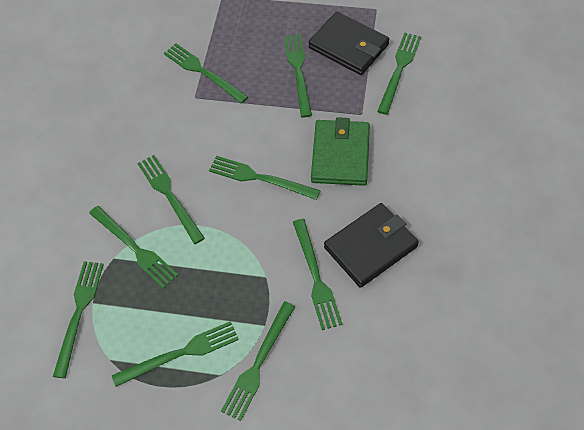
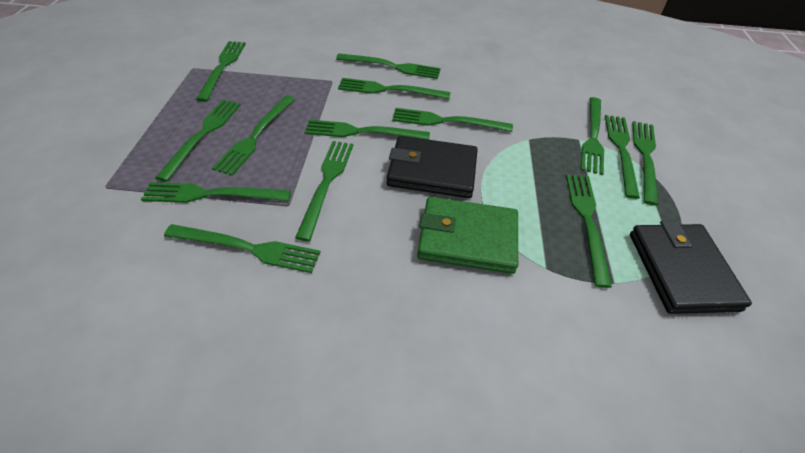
green fork: 10 -> 14

